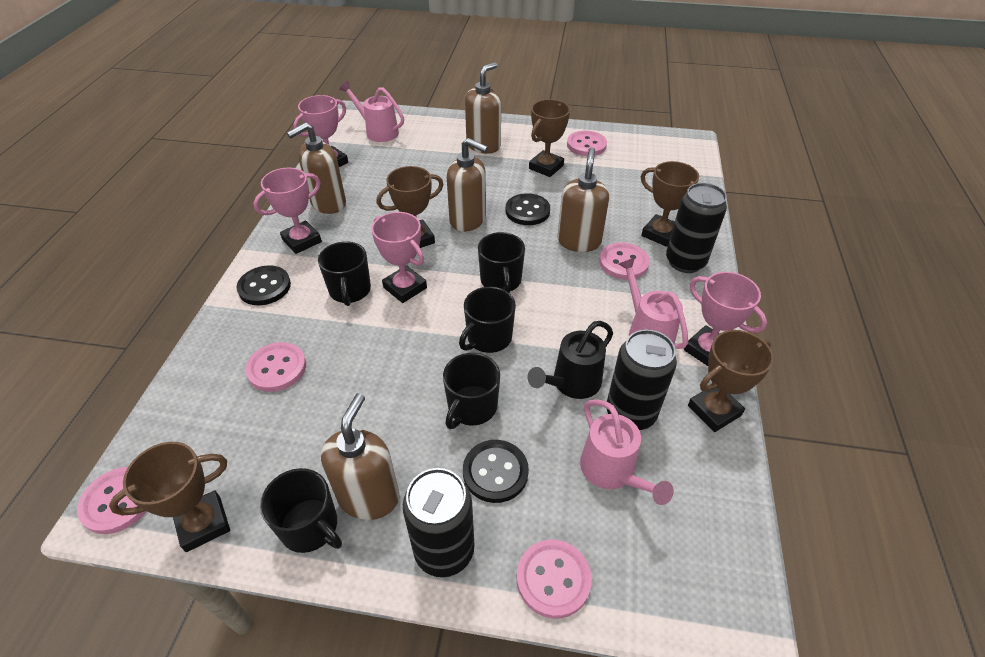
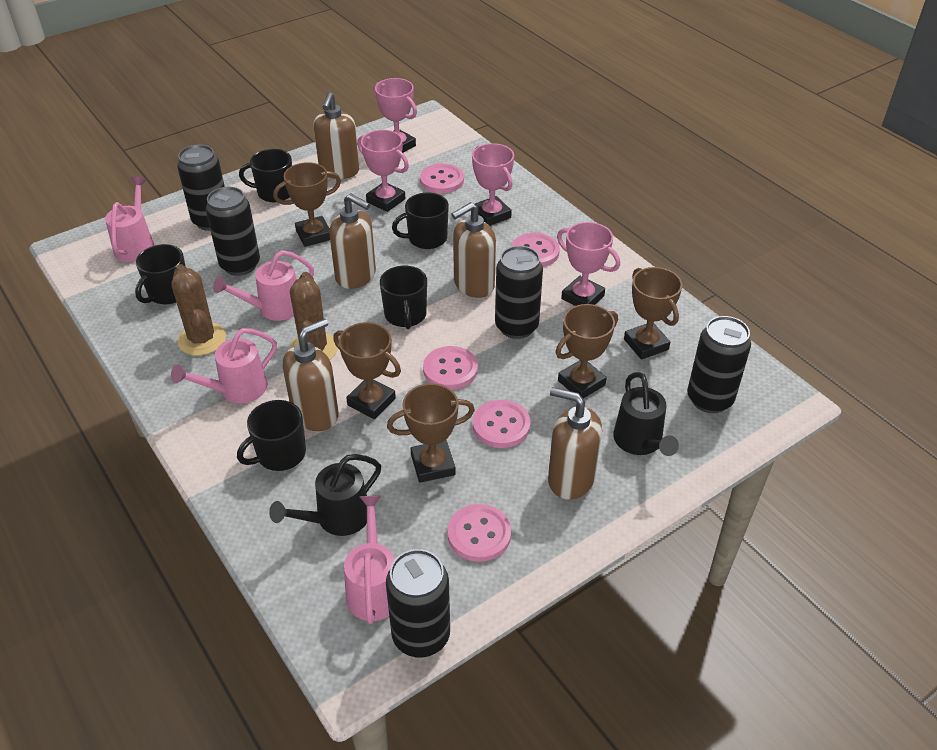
black button: 3 -> 0
black can: 3 -> 5
black watering can: 1 -> 2
brown cactus: 0 -> 2
pink watering can: 3 -> 4

